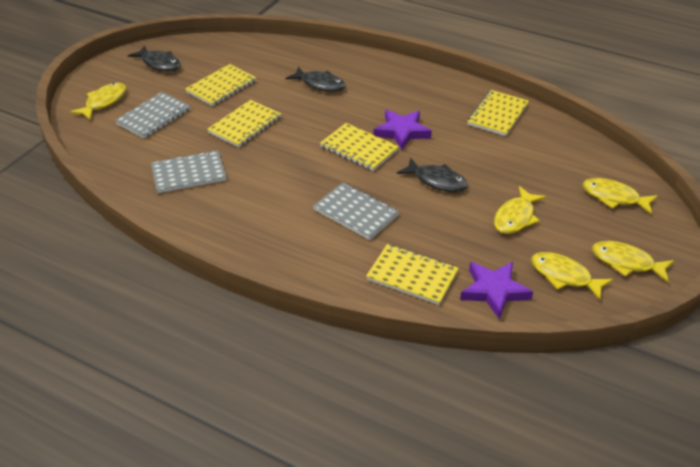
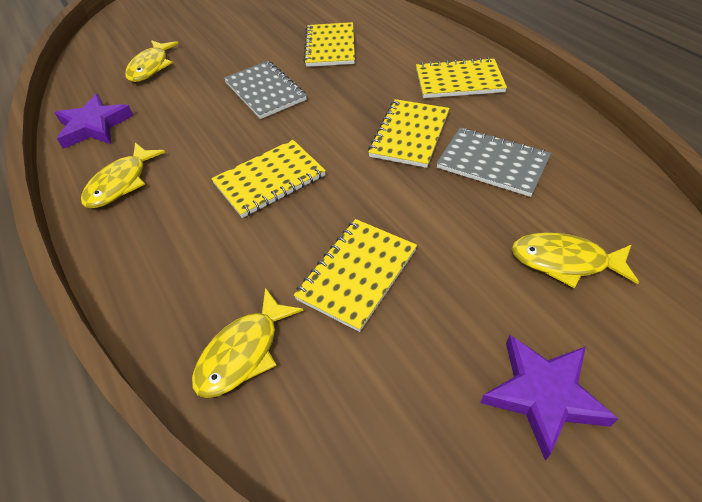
black fish: 3 -> 0
grey notebook: 3 -> 2
yellow fish: 5 -> 4

